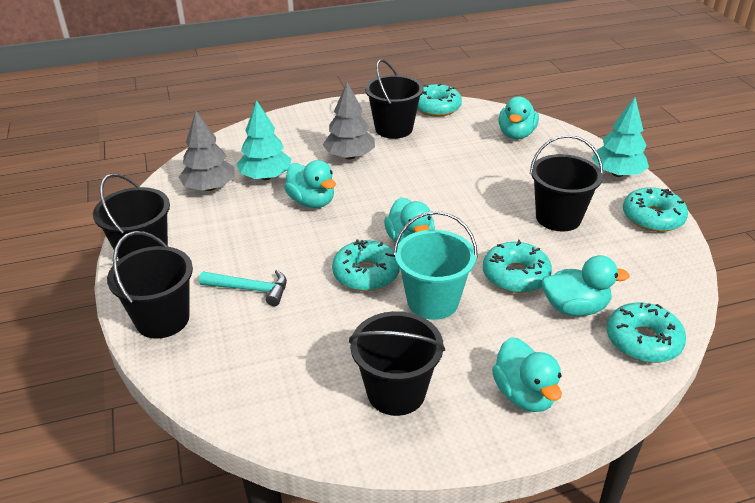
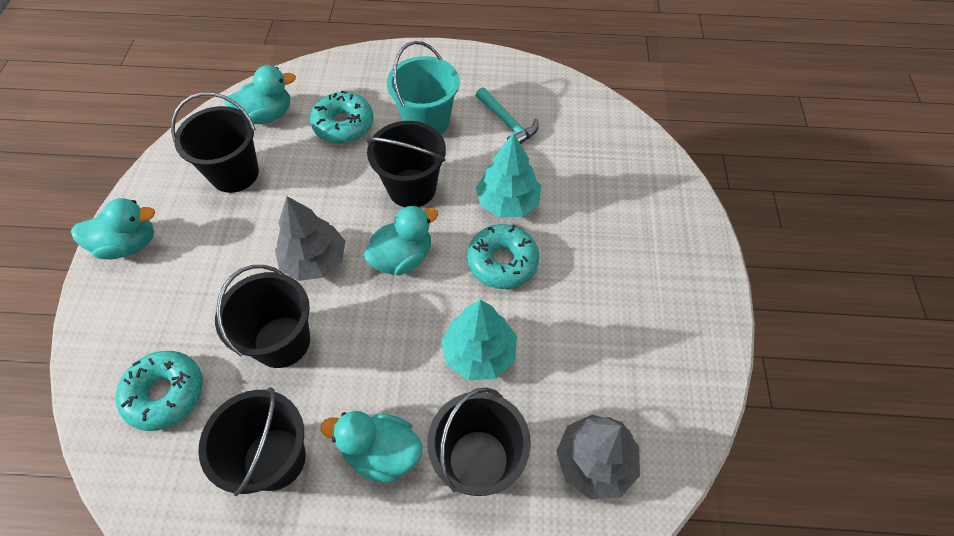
turquoise donut: 5 -> 3
turquoise duck: 5 -> 4

